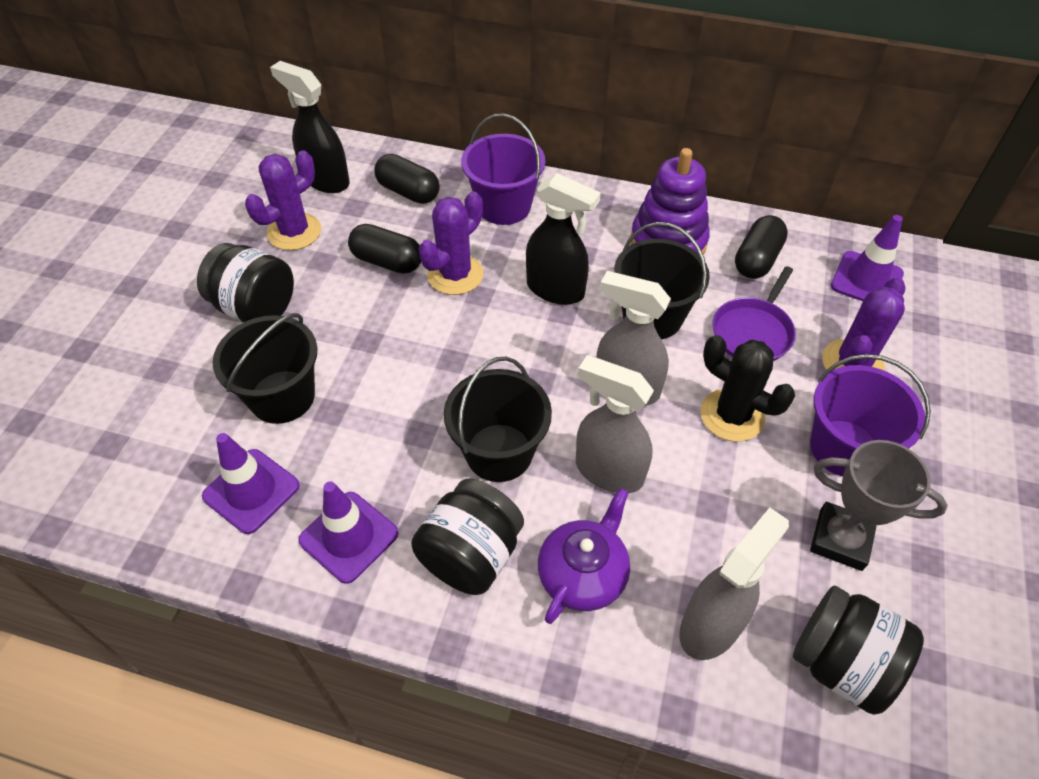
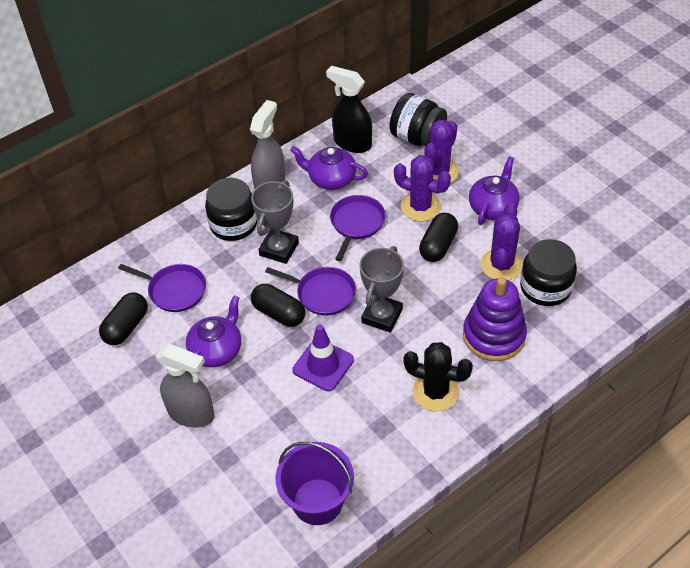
black bucket: 3 -> 0
black spray bottle: 2 -> 1
grey spray bottle: 3 -> 2
grey trophy: 1 -> 2
purple bucket: 2 -> 1
purple pan: 1 -> 3
purple teapot: 1 -> 3
purple traffic cone: 3 -> 1

